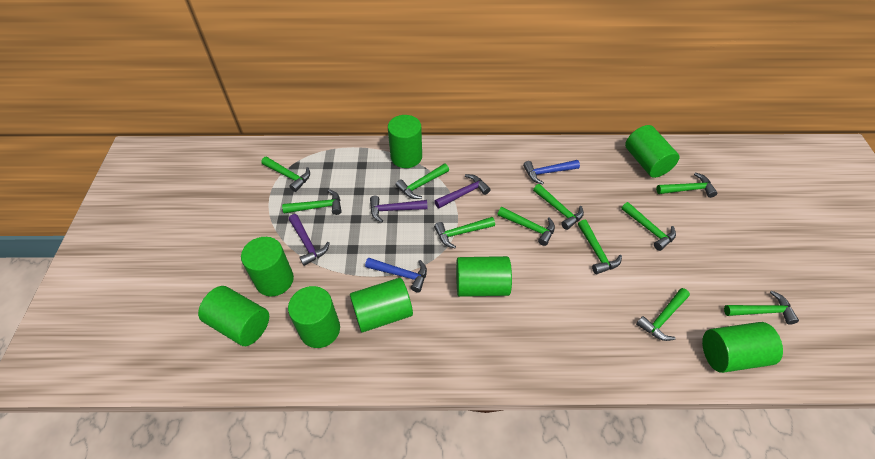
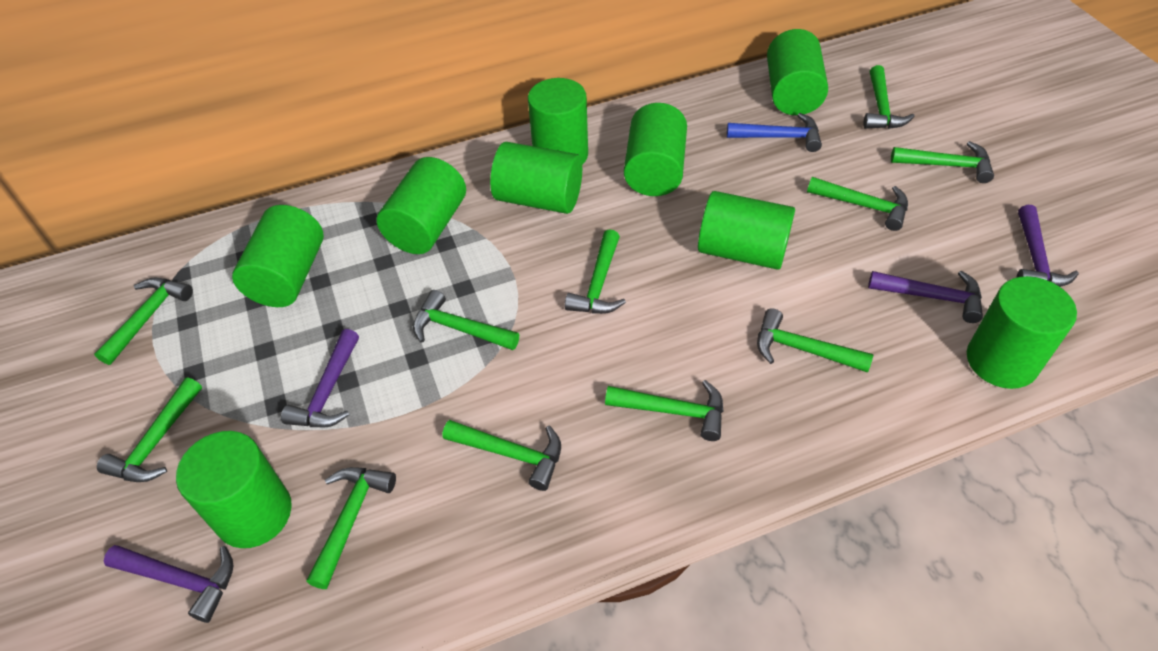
blue hammer: 2 -> 1
green cylinder: 8 -> 9
purple hammer: 3 -> 4

